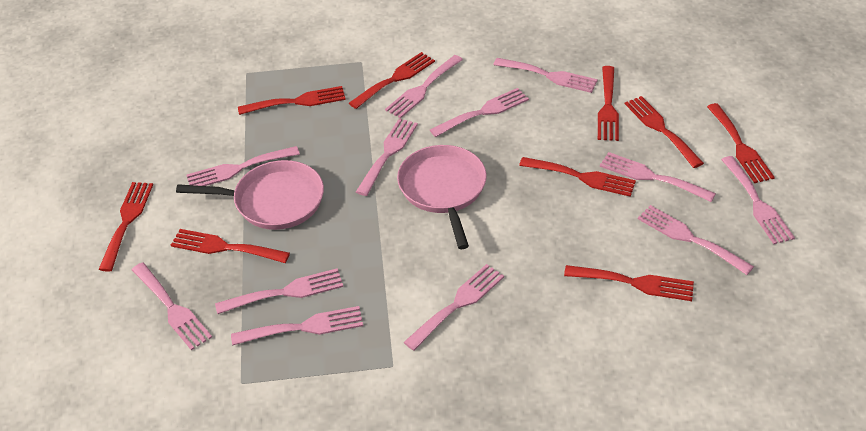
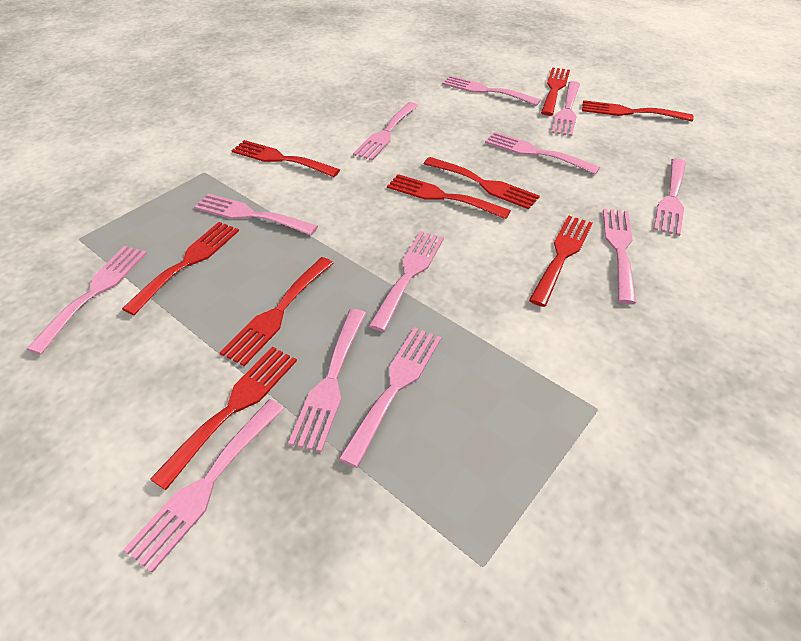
pink pan: 2 -> 0

